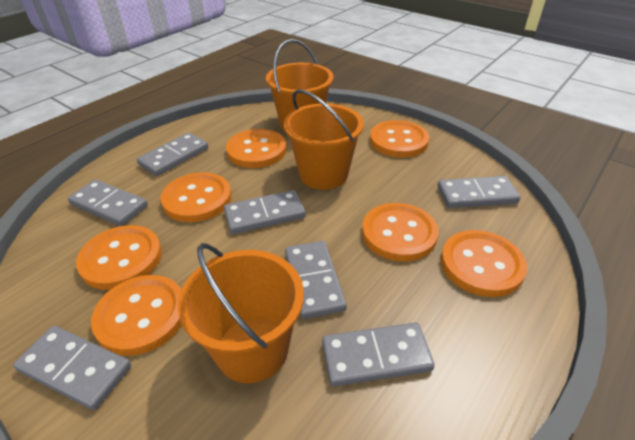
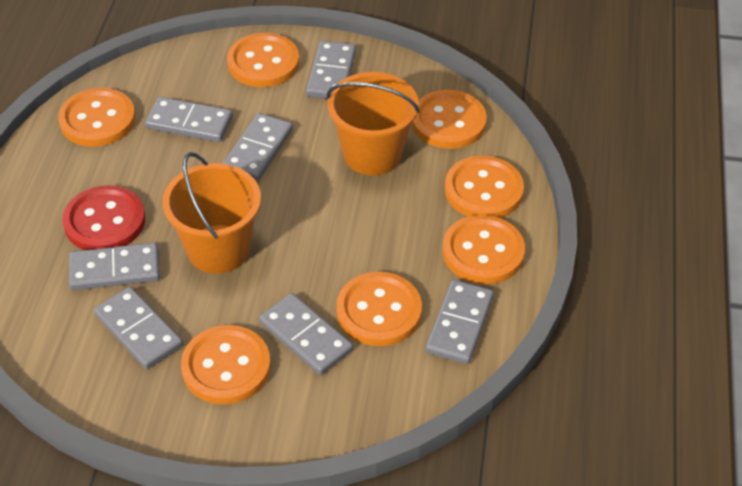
orange bucket: 3 -> 2
red button: 0 -> 1

